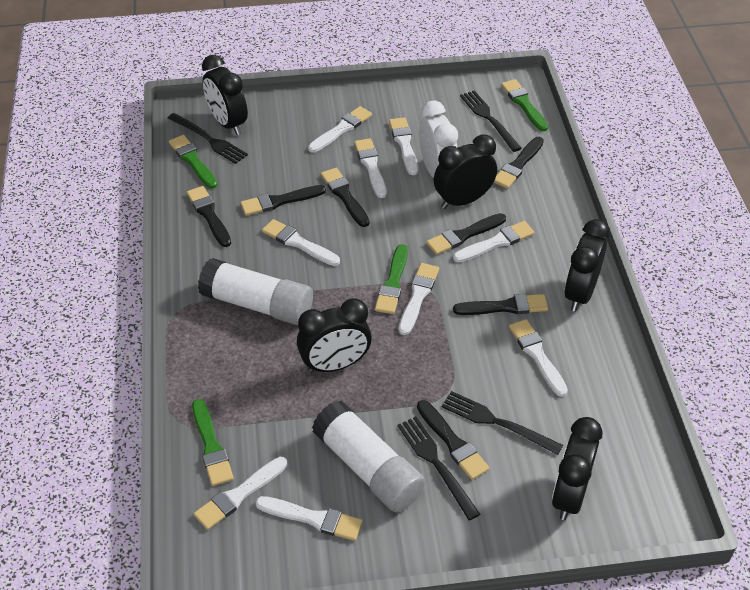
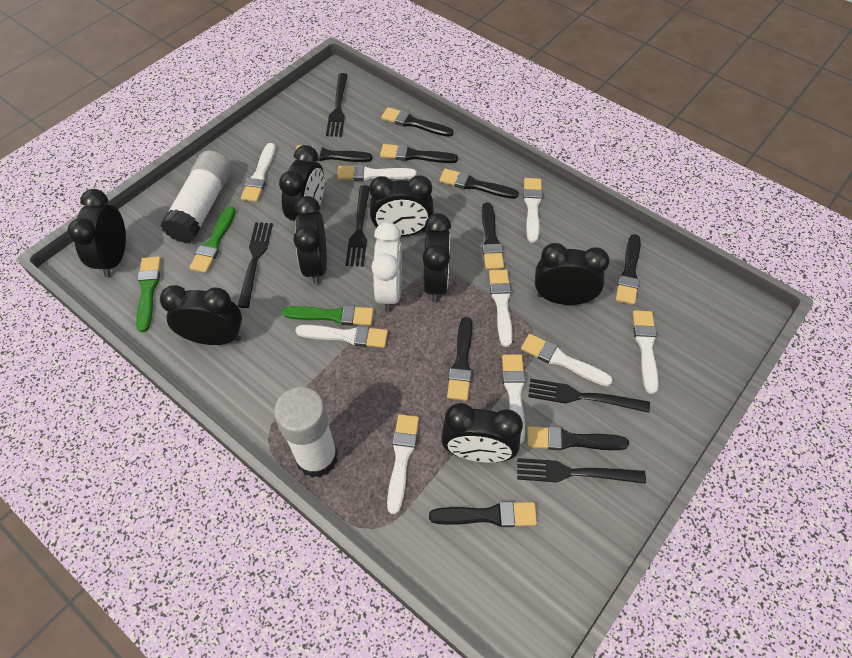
black brush: 7 -> 9
black clock: 5 -> 8
black fork: 4 -> 5
green brush: 4 -> 3

